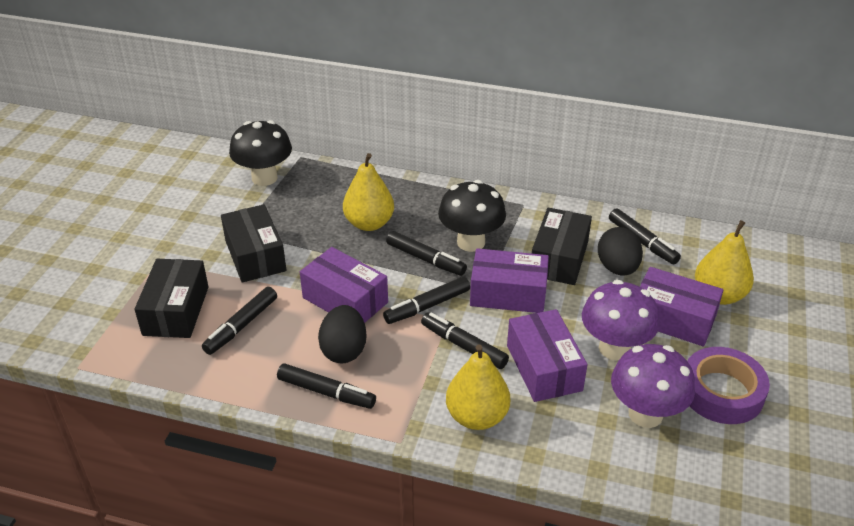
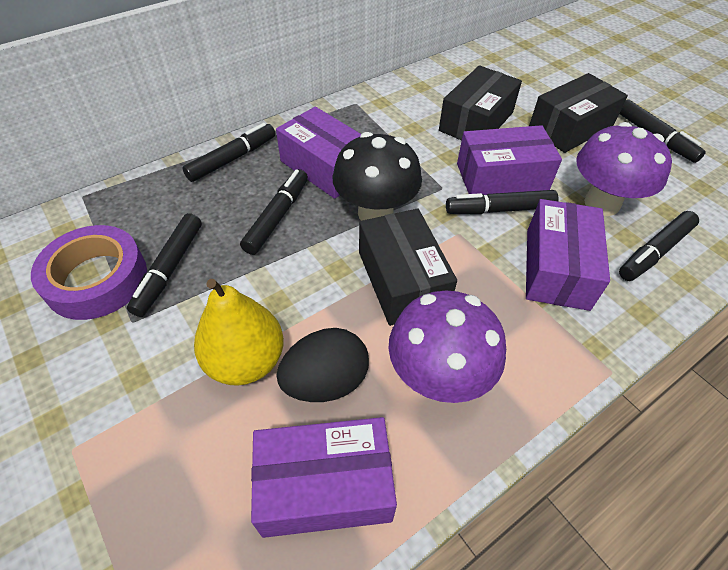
black egg: 2 -> 1
black mushroom: 2 -> 1
yellow pear: 3 -> 1

